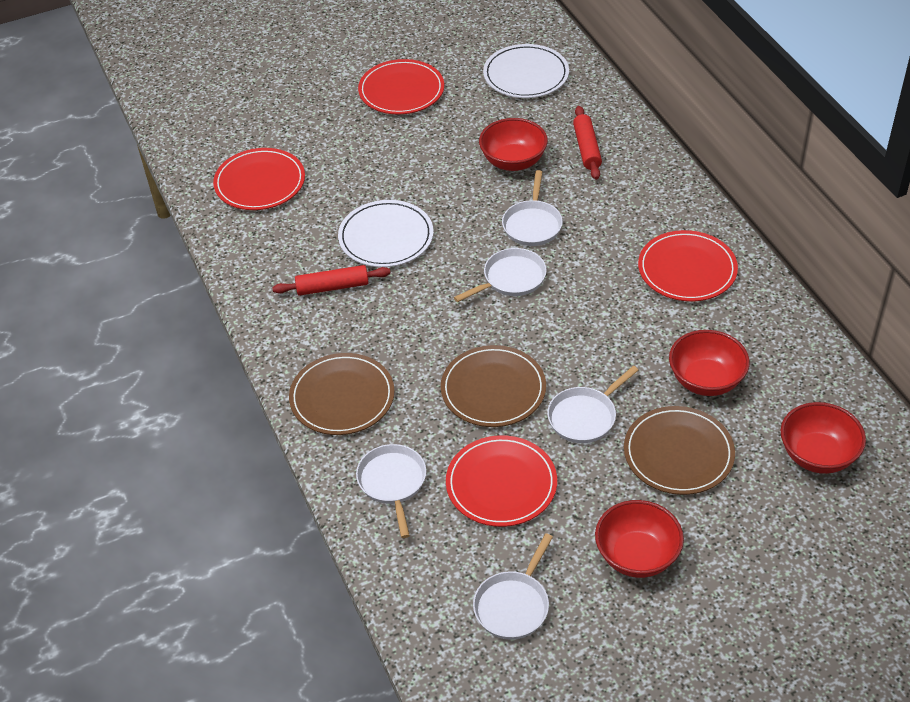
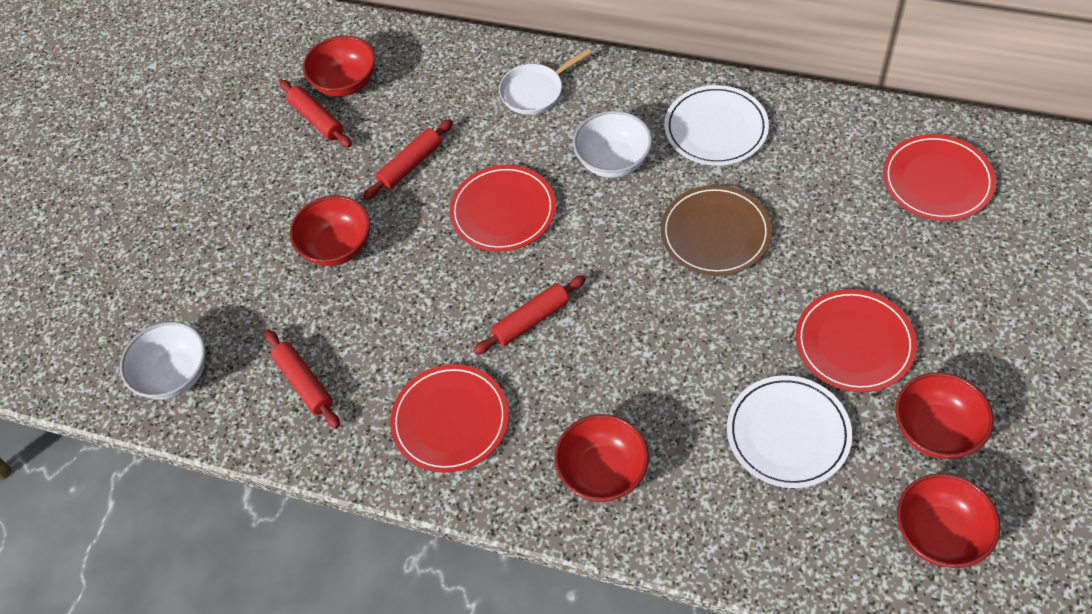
brown plate: 3 -> 1
red bowl: 4 -> 5
red rolling pin: 2 -> 4
white bowl: 0 -> 2
white pan: 5 -> 1

